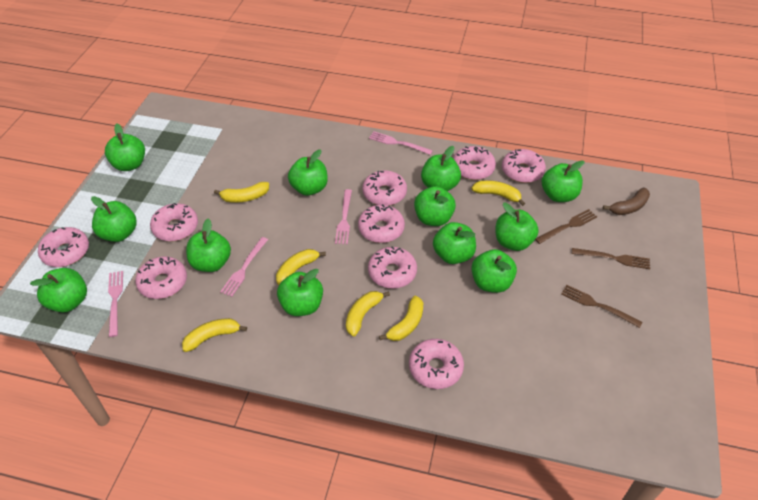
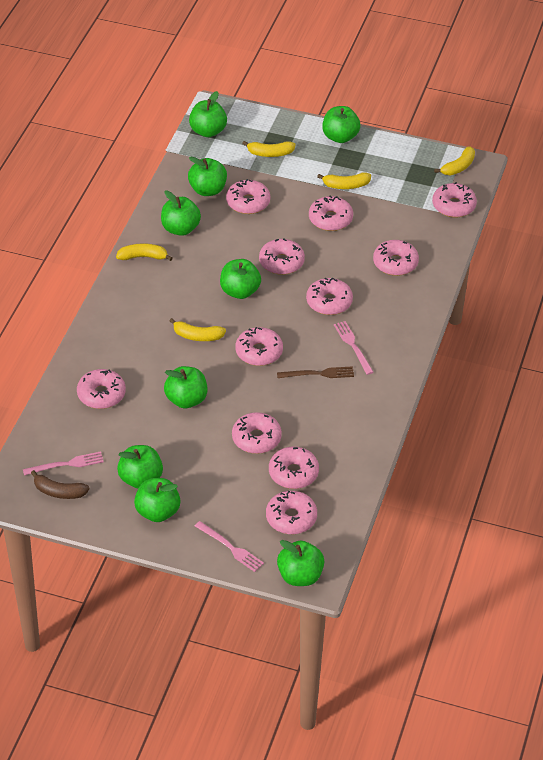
brown fork: 3 -> 1
green apple: 12 -> 9
pink donut: 9 -> 11
pink fork: 4 -> 3
yellow banana: 6 -> 5

